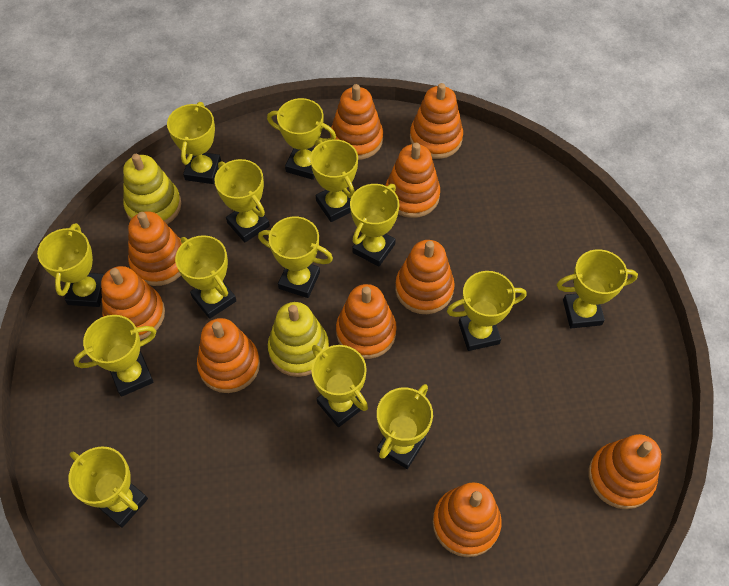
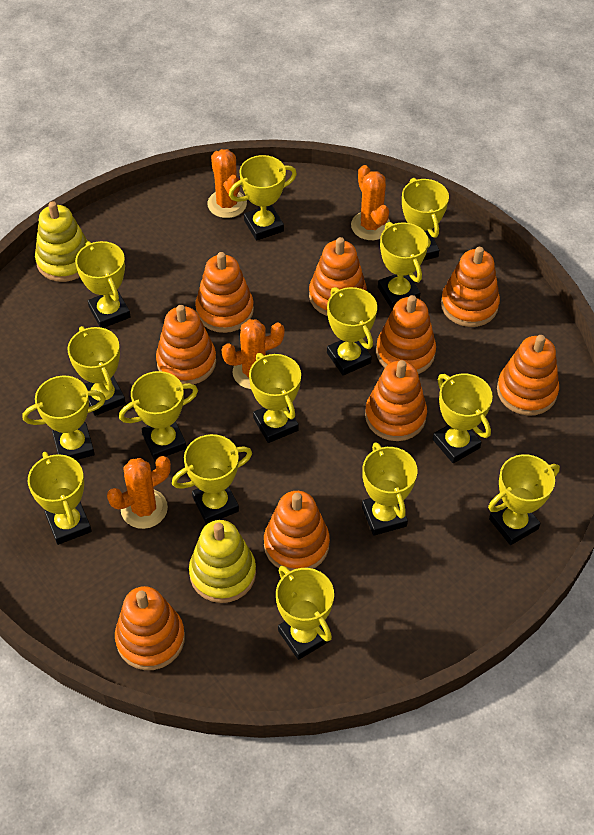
orange cactus: 0 -> 4
orange stacking toy: 10 -> 9
yellow trophy: 14 -> 15

